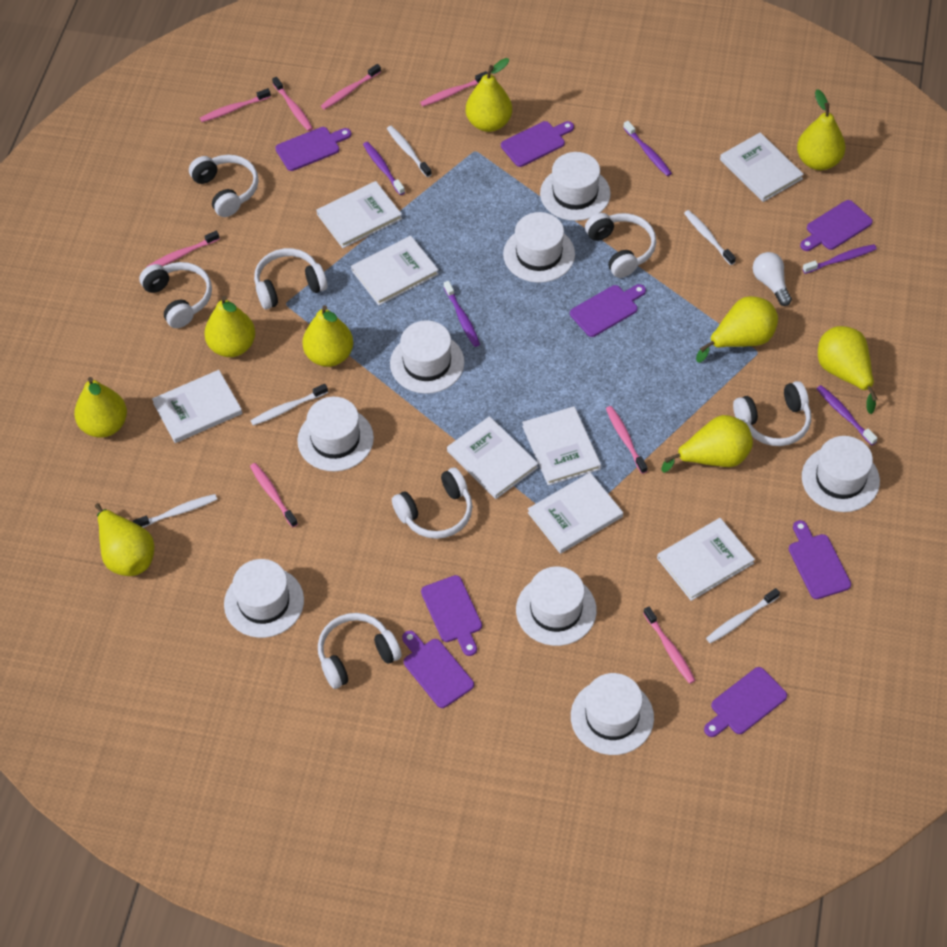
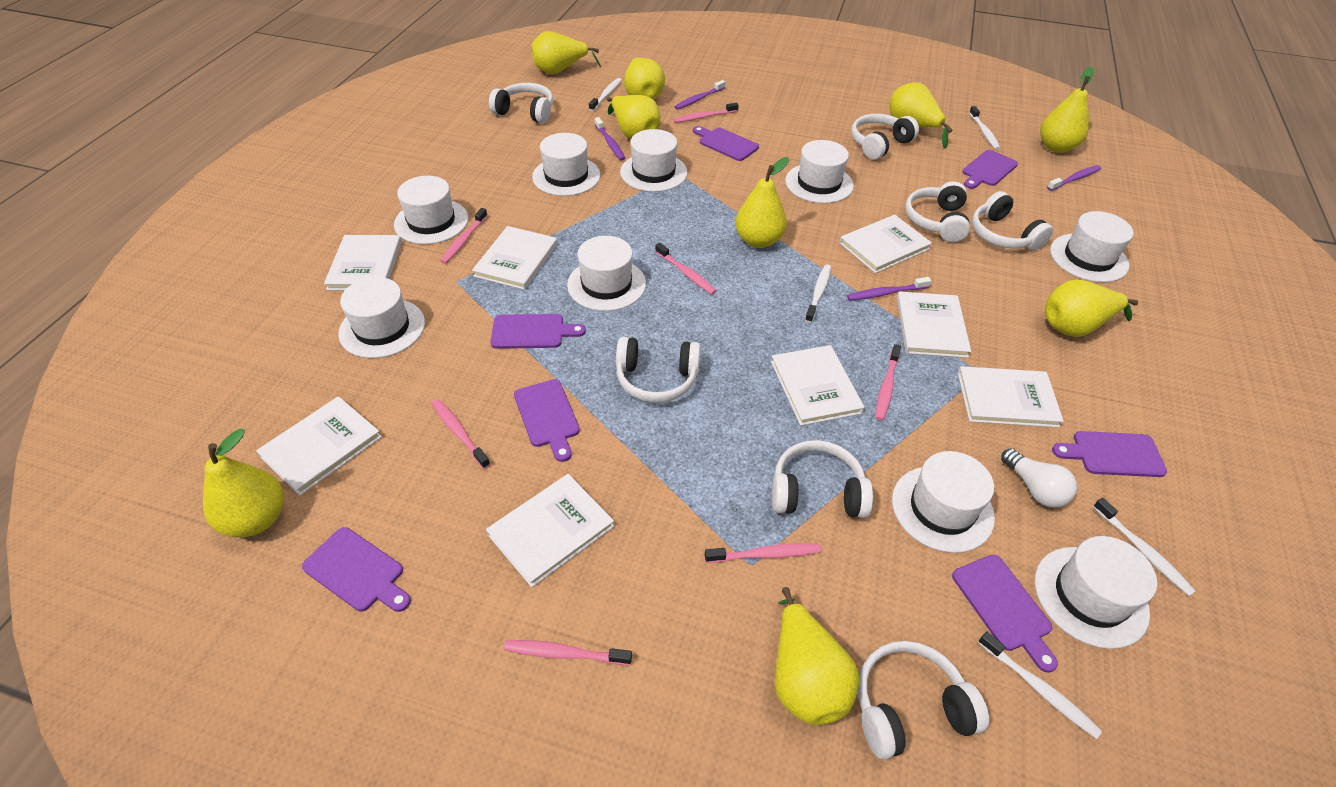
pink toothbrush: 8 -> 7
purple cutting board: 8 -> 7
purple toothbrush: 5 -> 4
white hat: 8 -> 9

